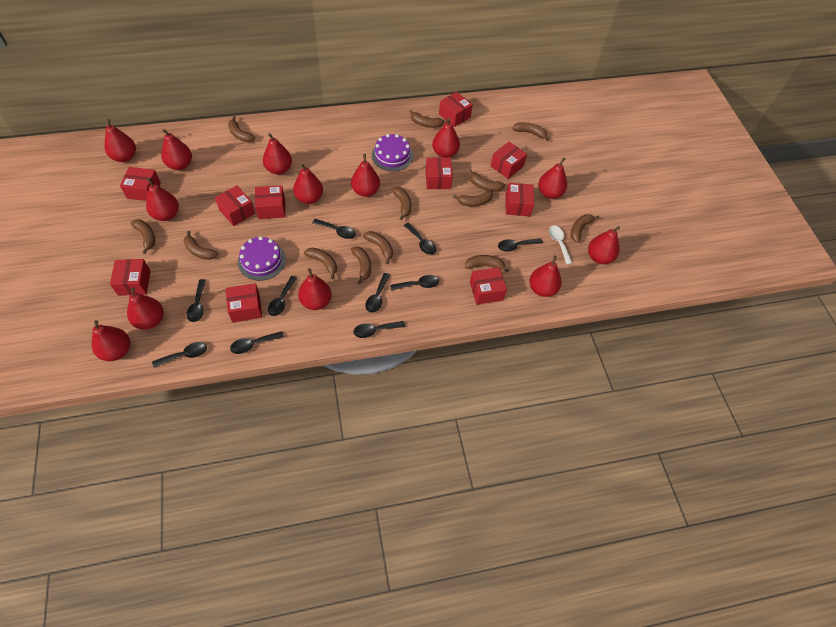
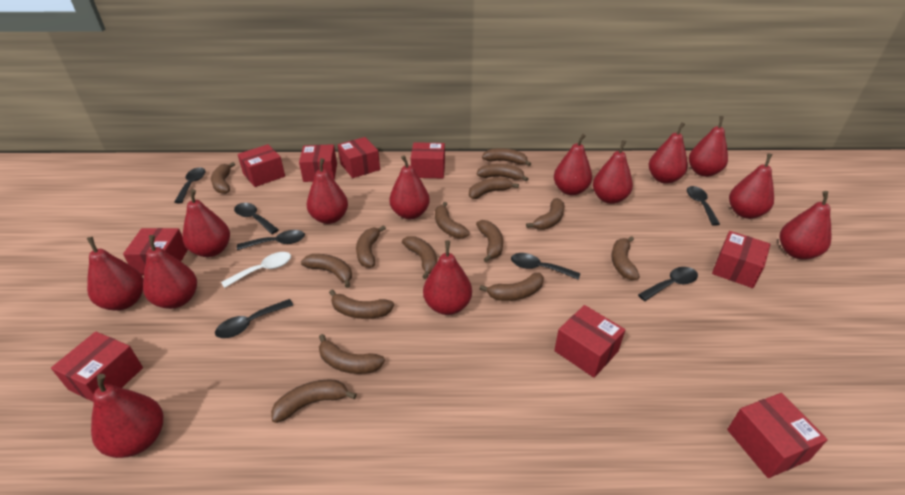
black spoon: 10 -> 7
brown banana: 13 -> 15
purple cake: 2 -> 0
red box: 10 -> 9

